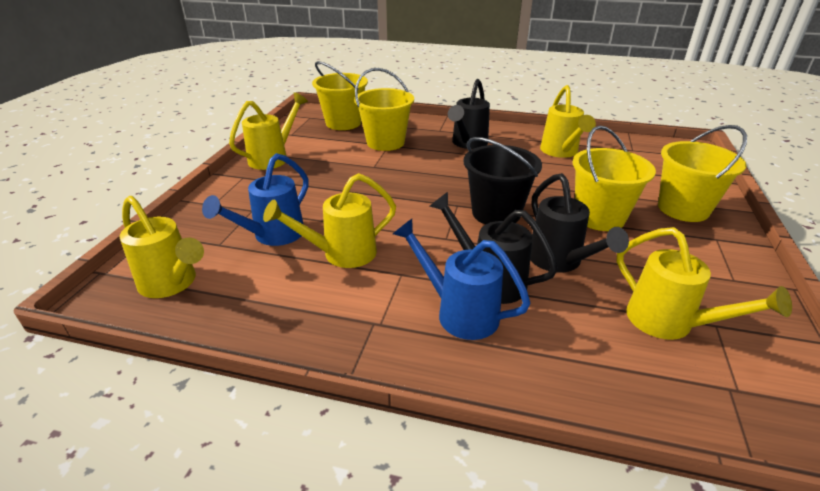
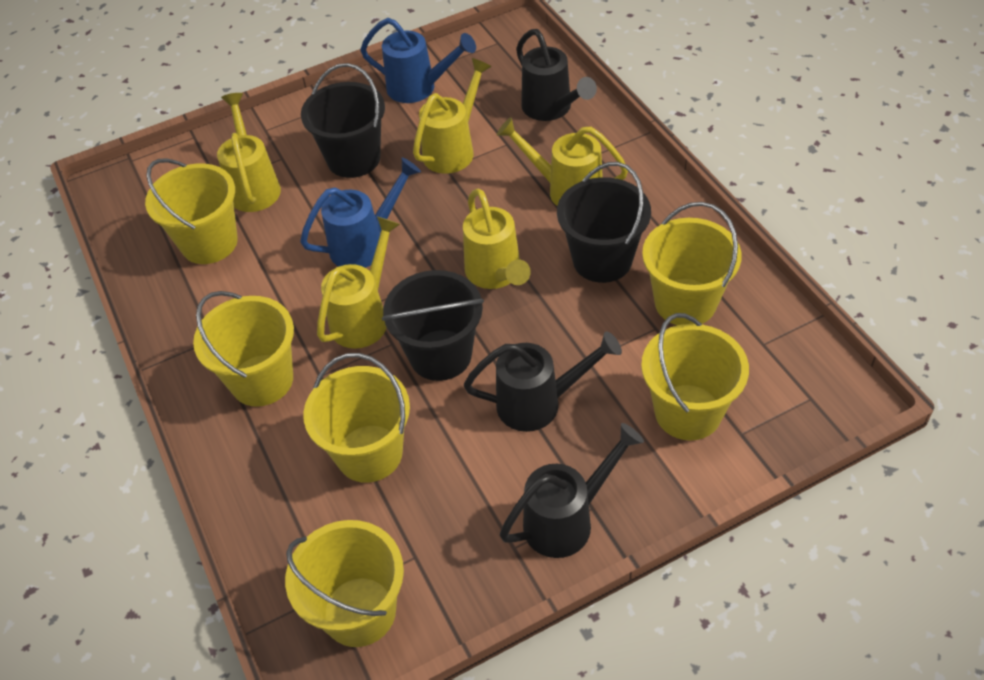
black bucket: 1 -> 3
yellow bucket: 4 -> 6

